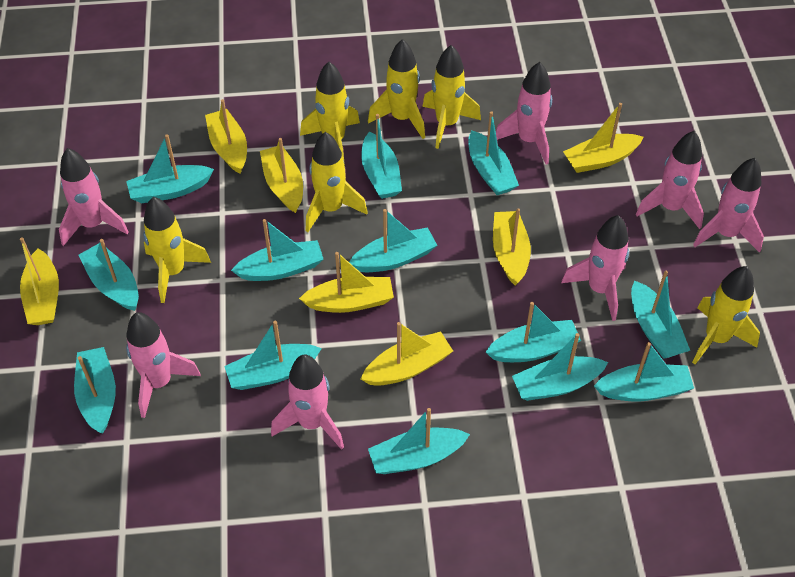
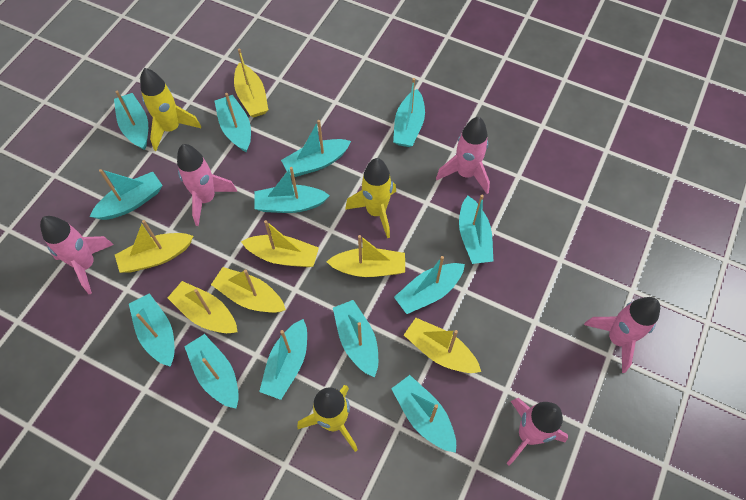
pink rocket: 7 -> 5
yellow rocket: 6 -> 3

